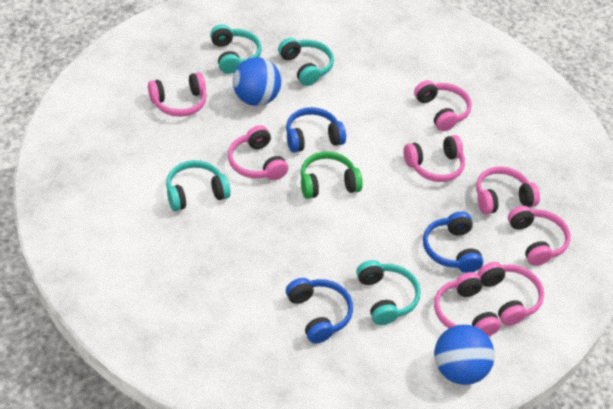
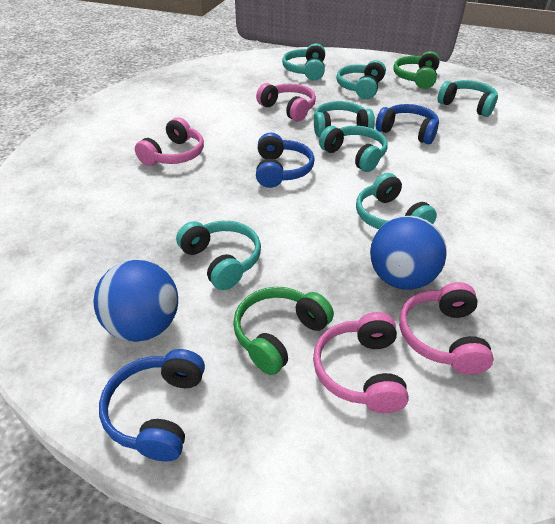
green headphones: 1 -> 2
pink headphones: 8 -> 4
turquoise headphones: 4 -> 7

